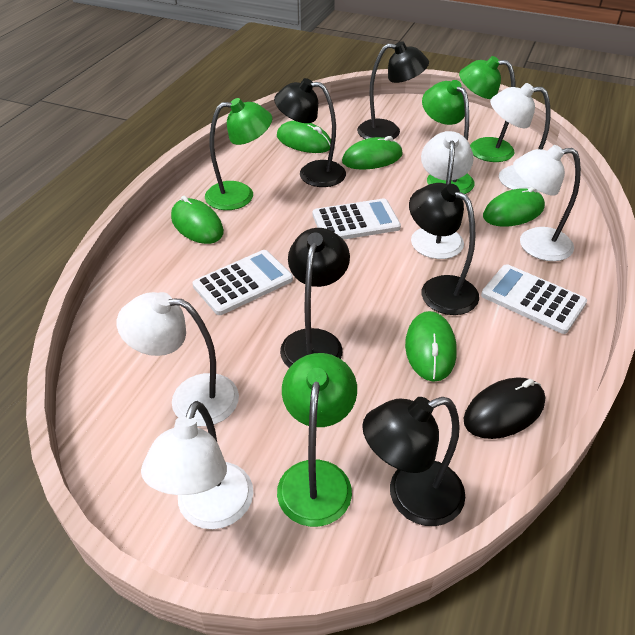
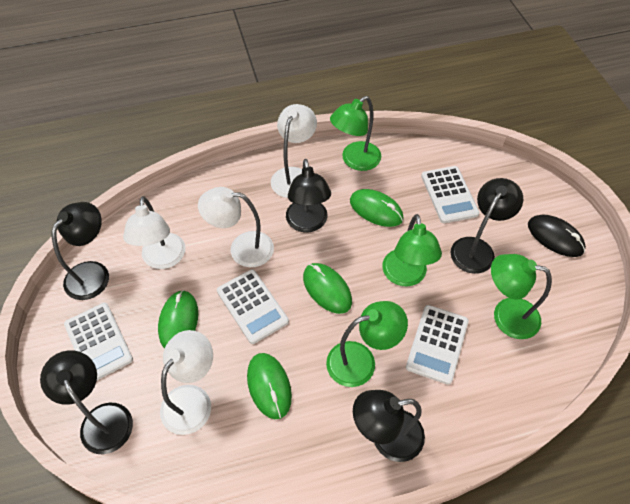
green mouse: 5 -> 4
white calculator: 3 -> 4
white lamp: 5 -> 4

